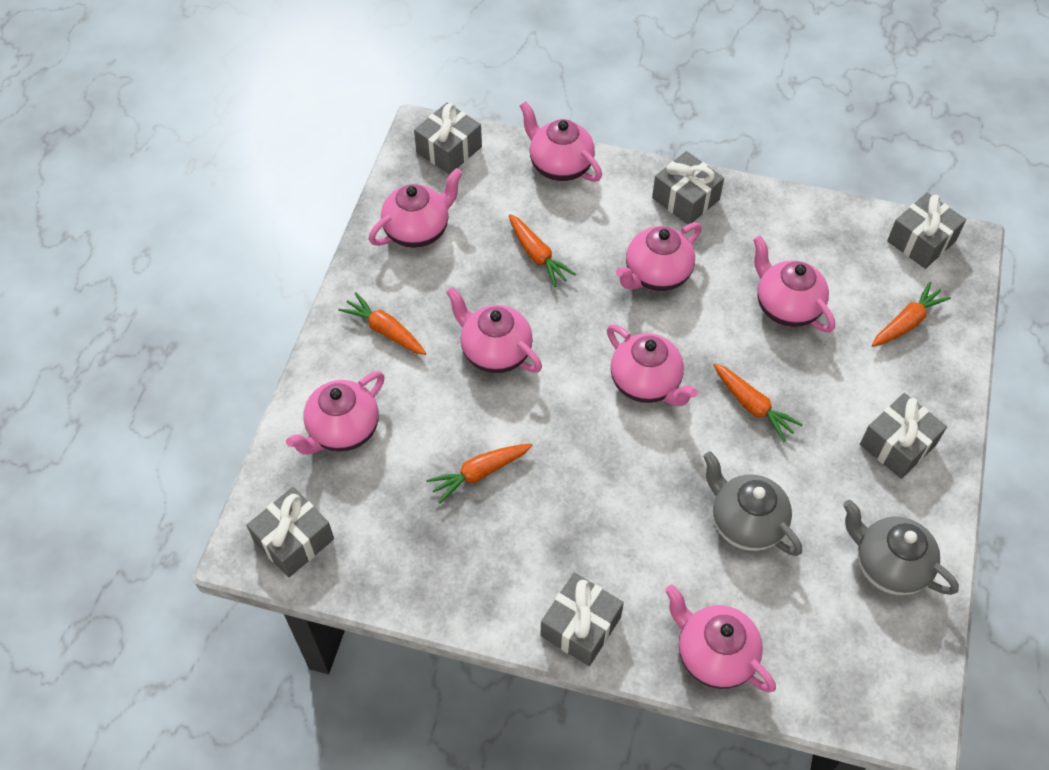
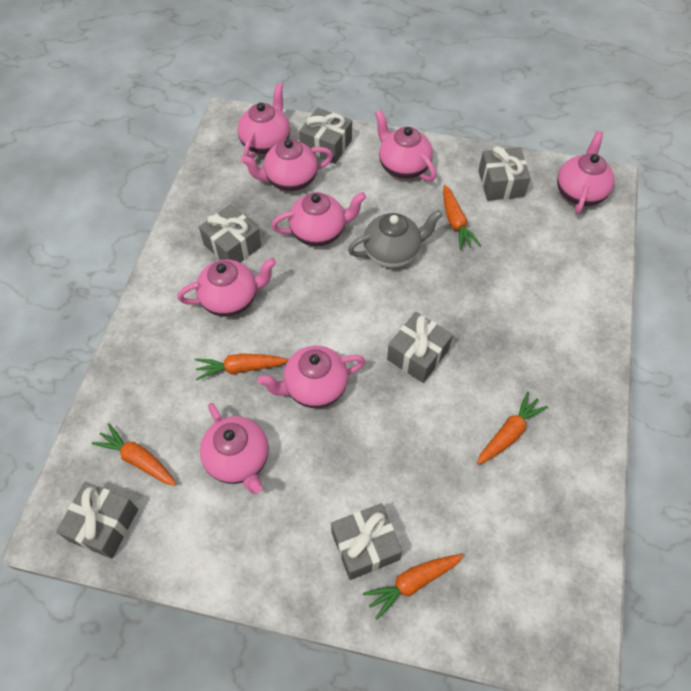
grey teapot: 2 -> 1

